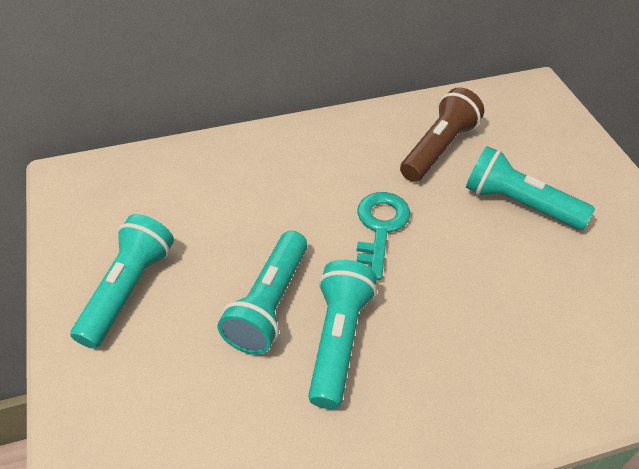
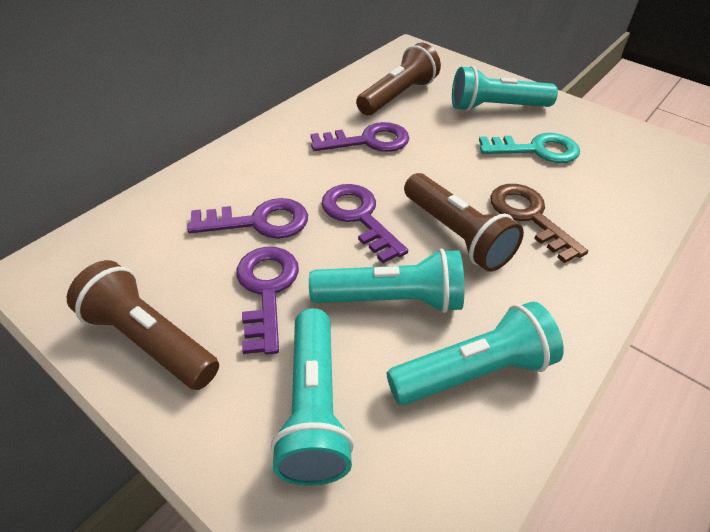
brown flashlight: 1 -> 3
brown key: 0 -> 1
purple key: 0 -> 4

